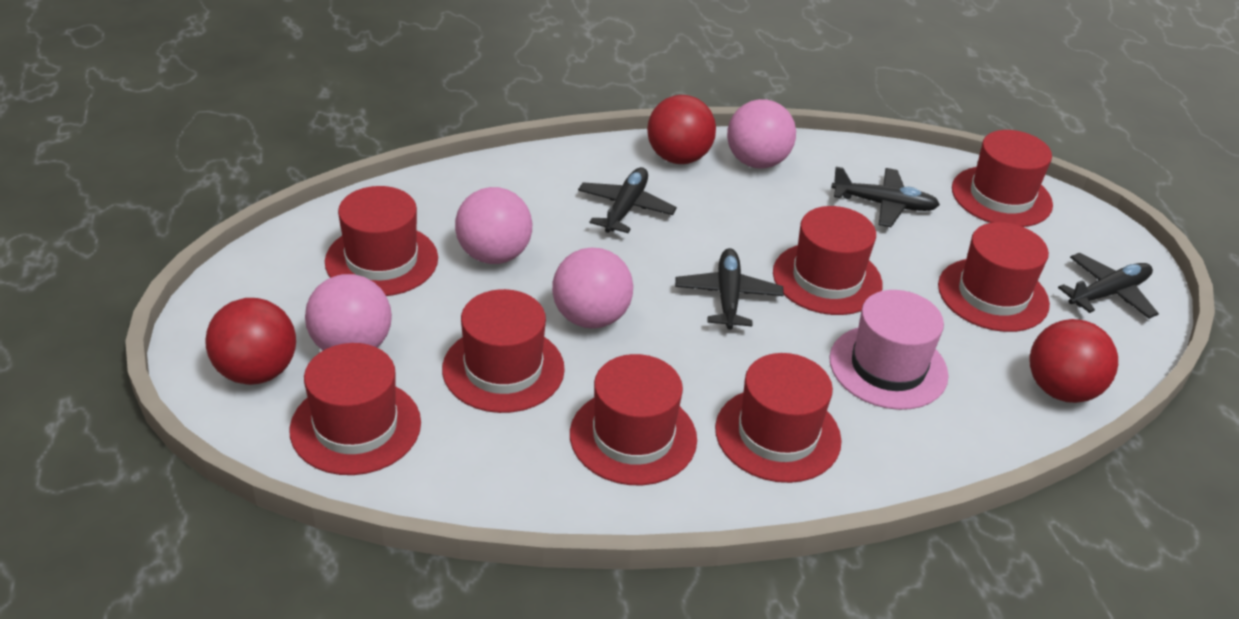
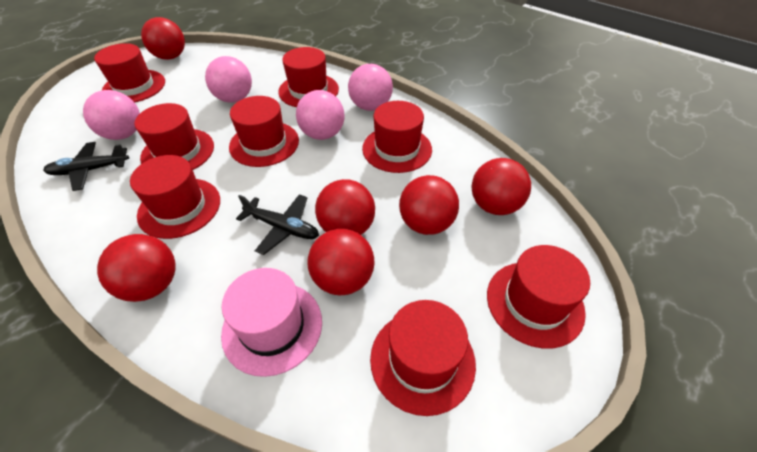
black plane: 4 -> 2
red ball: 3 -> 6

